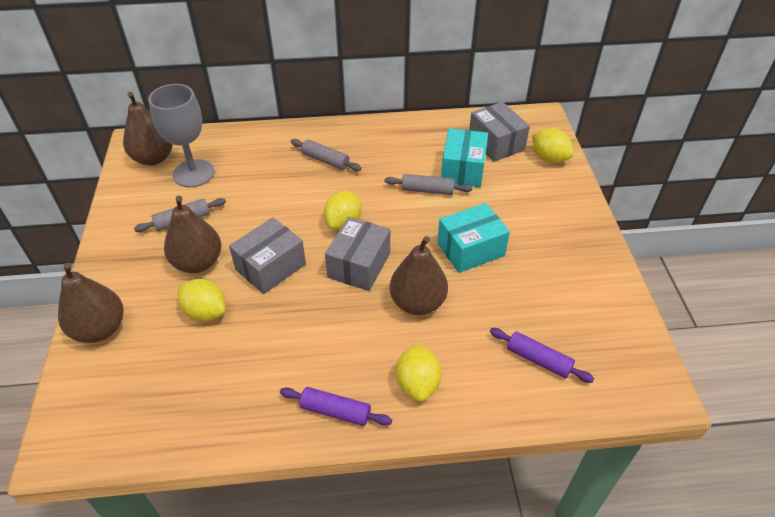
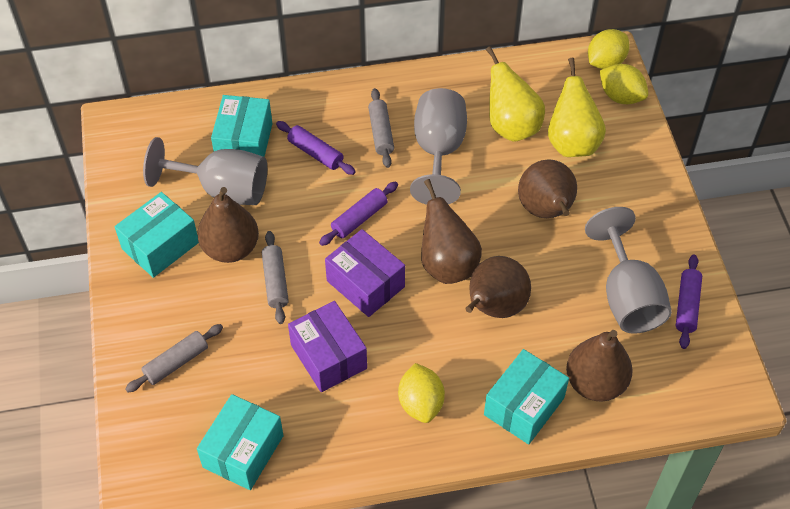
brown pear: 4 -> 5
grey box: 3 -> 0
grey goblet: 1 -> 3
purple box: 0 -> 2
purple rolling pin: 2 -> 3
turquoise box: 2 -> 4
yellow lemon: 4 -> 3
yellow pear: 0 -> 2

